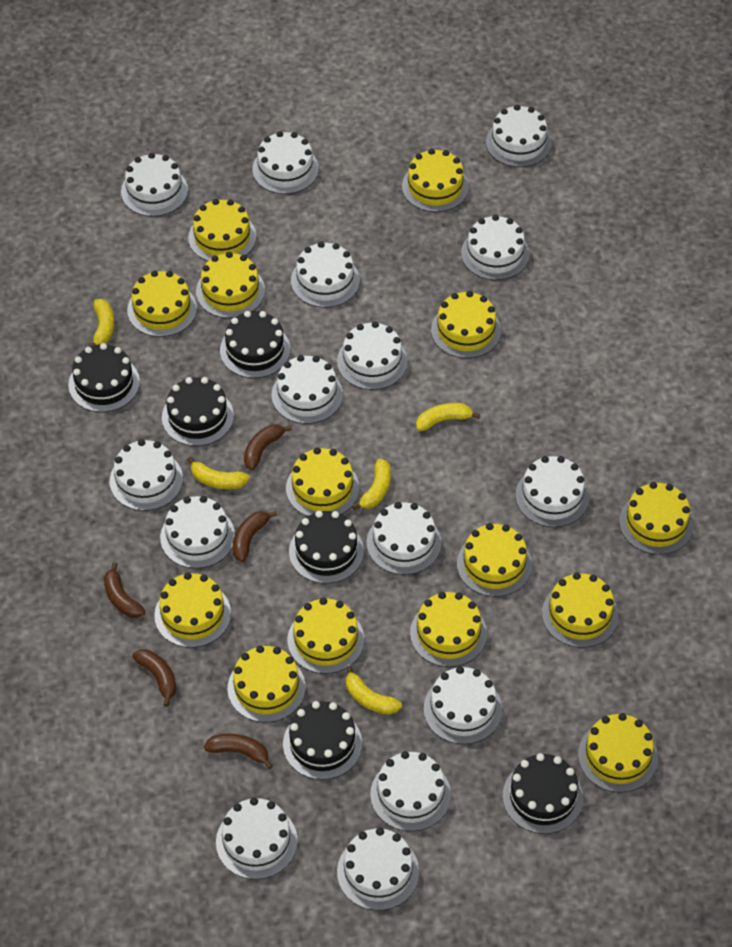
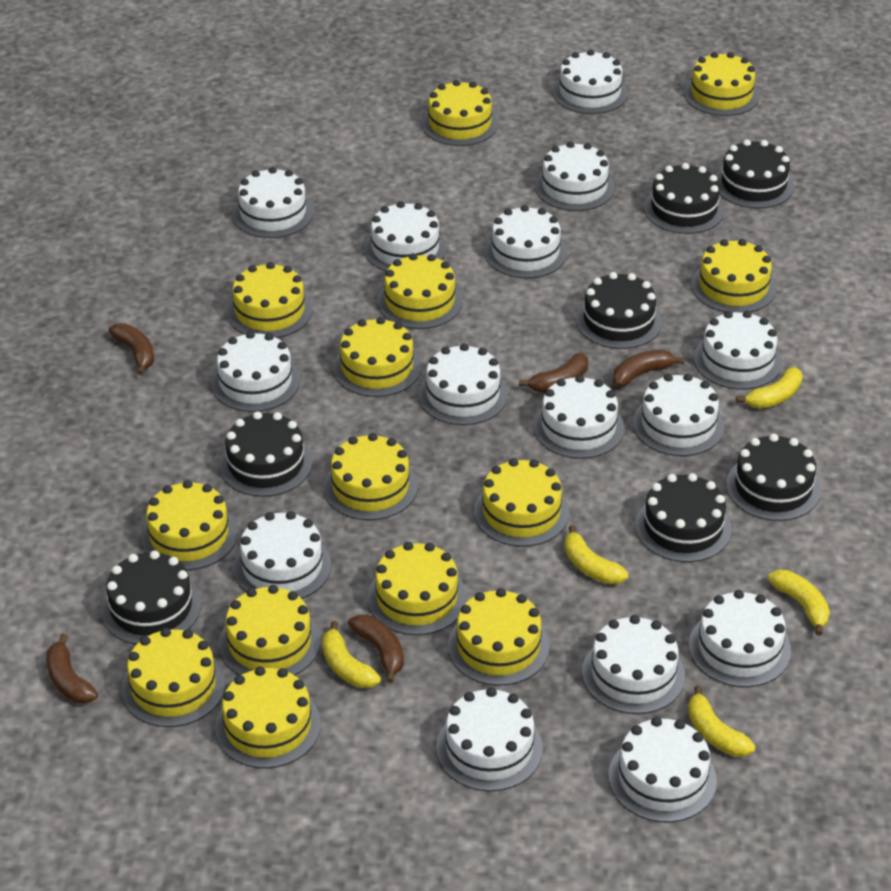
black cake: 6 -> 7

